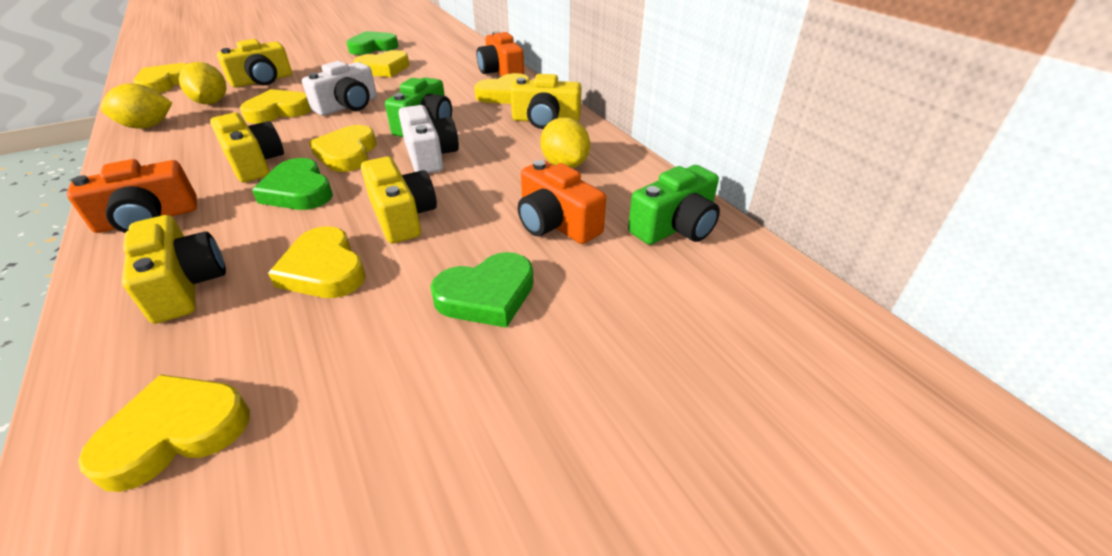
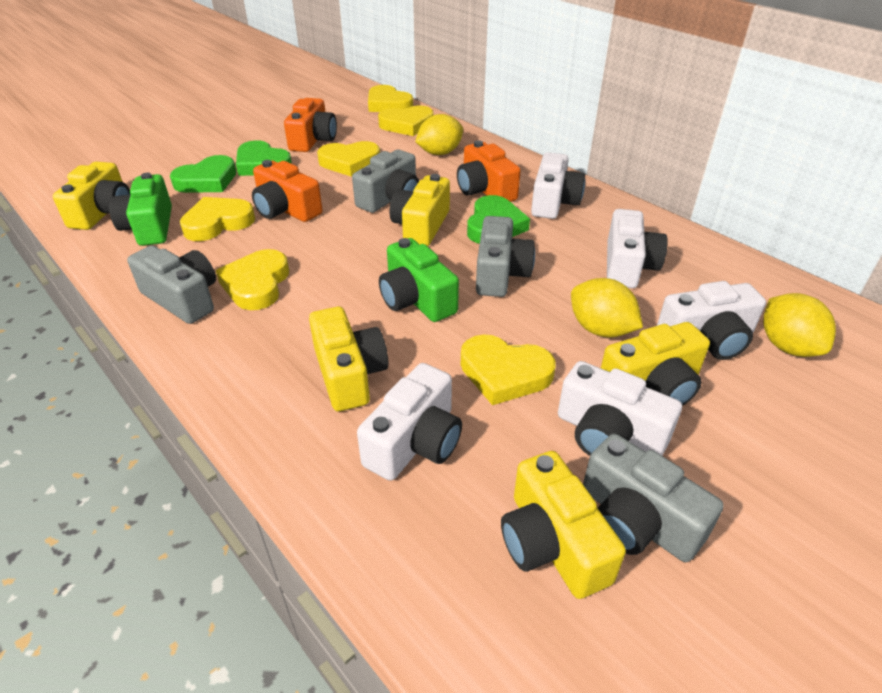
grey camera: 0 -> 4
white camera: 2 -> 5
yellow heart: 7 -> 6

